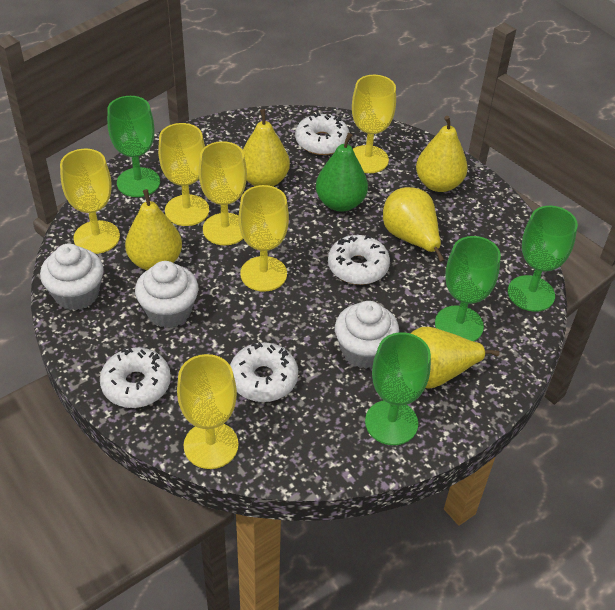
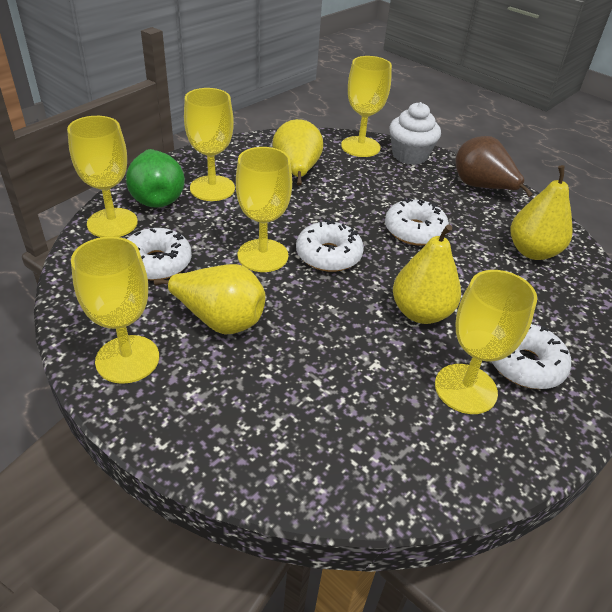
brown pear: 0 -> 1
green goblet: 4 -> 0
white cupcake: 3 -> 1
yellow pear: 5 -> 4

